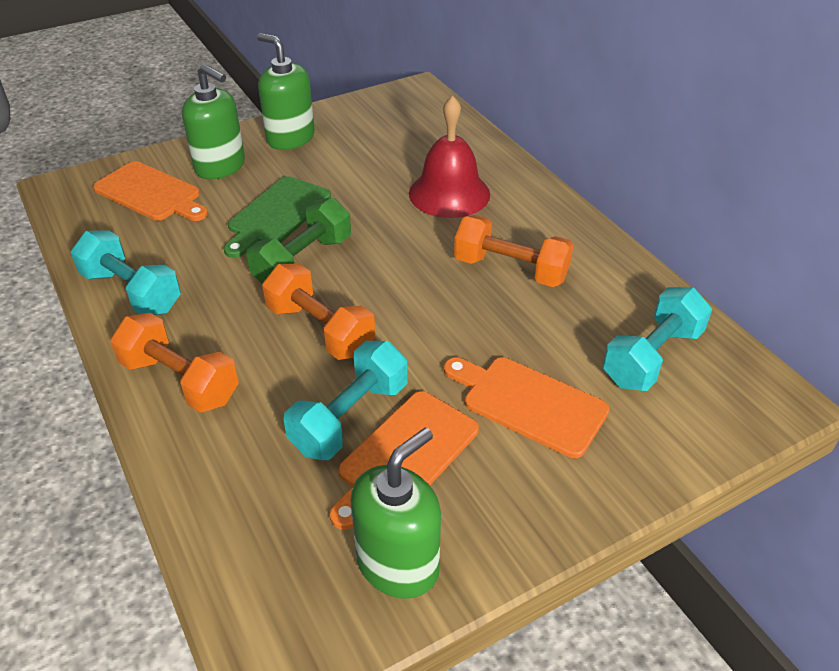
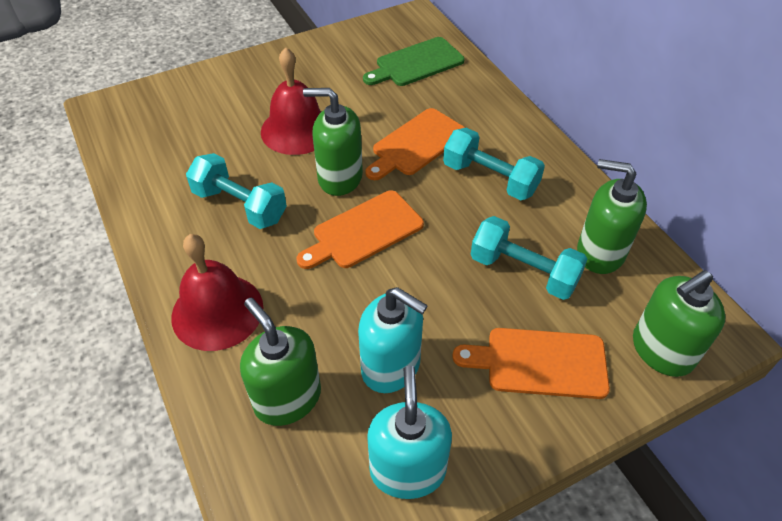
green dumbbell: 1 -> 0
green soap dispenser: 3 -> 4
orange dumbbell: 3 -> 0
red bell: 1 -> 2
turquoise soap dispenser: 0 -> 2

